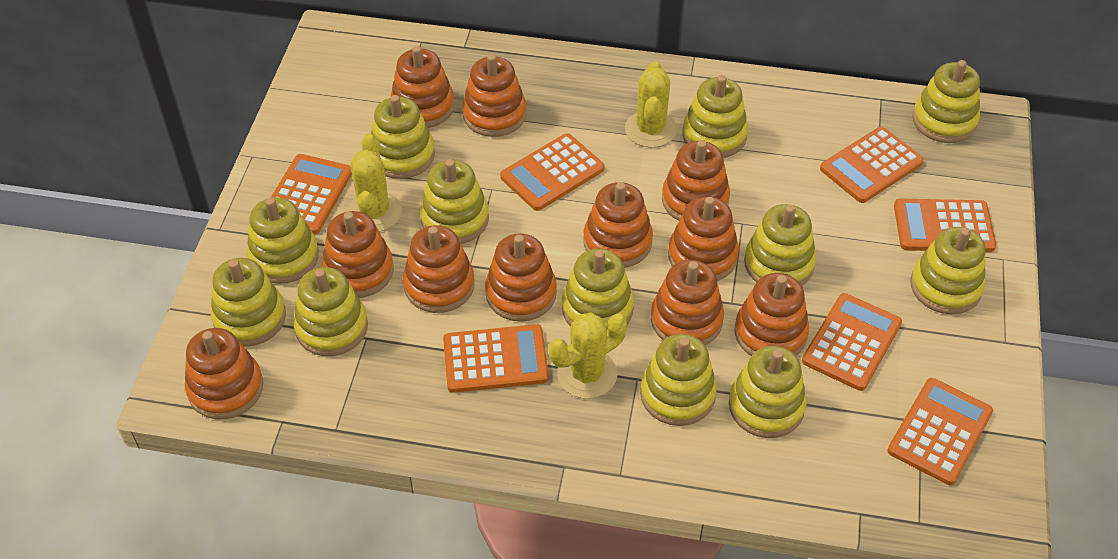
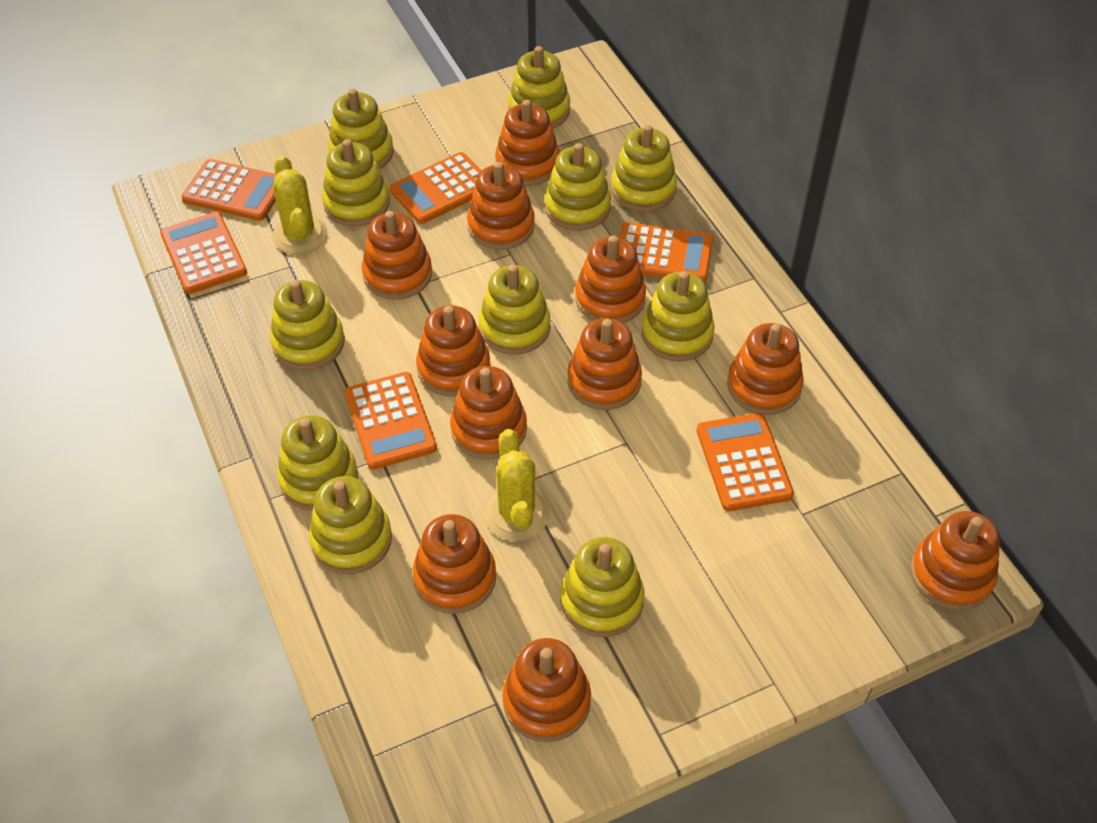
orange calculator: 7 -> 6
yellow cactus: 3 -> 2
yellow stacking toy: 12 -> 11

